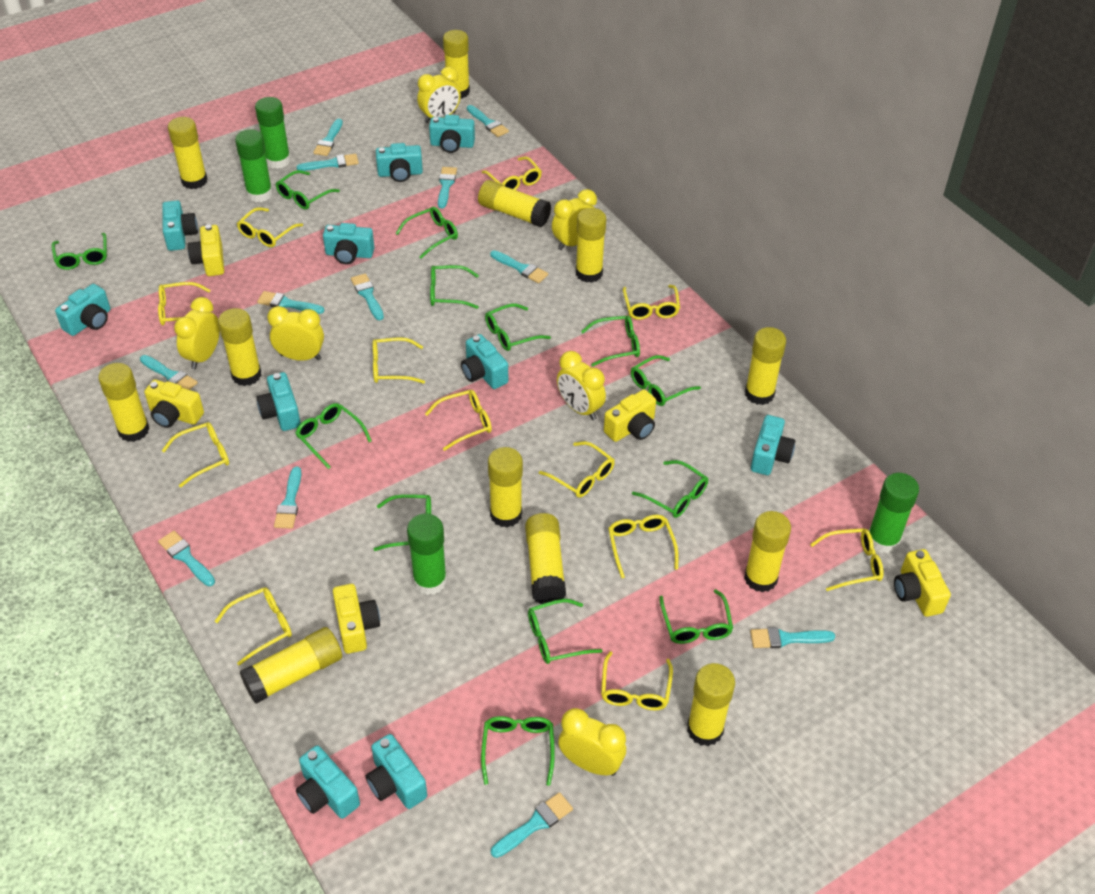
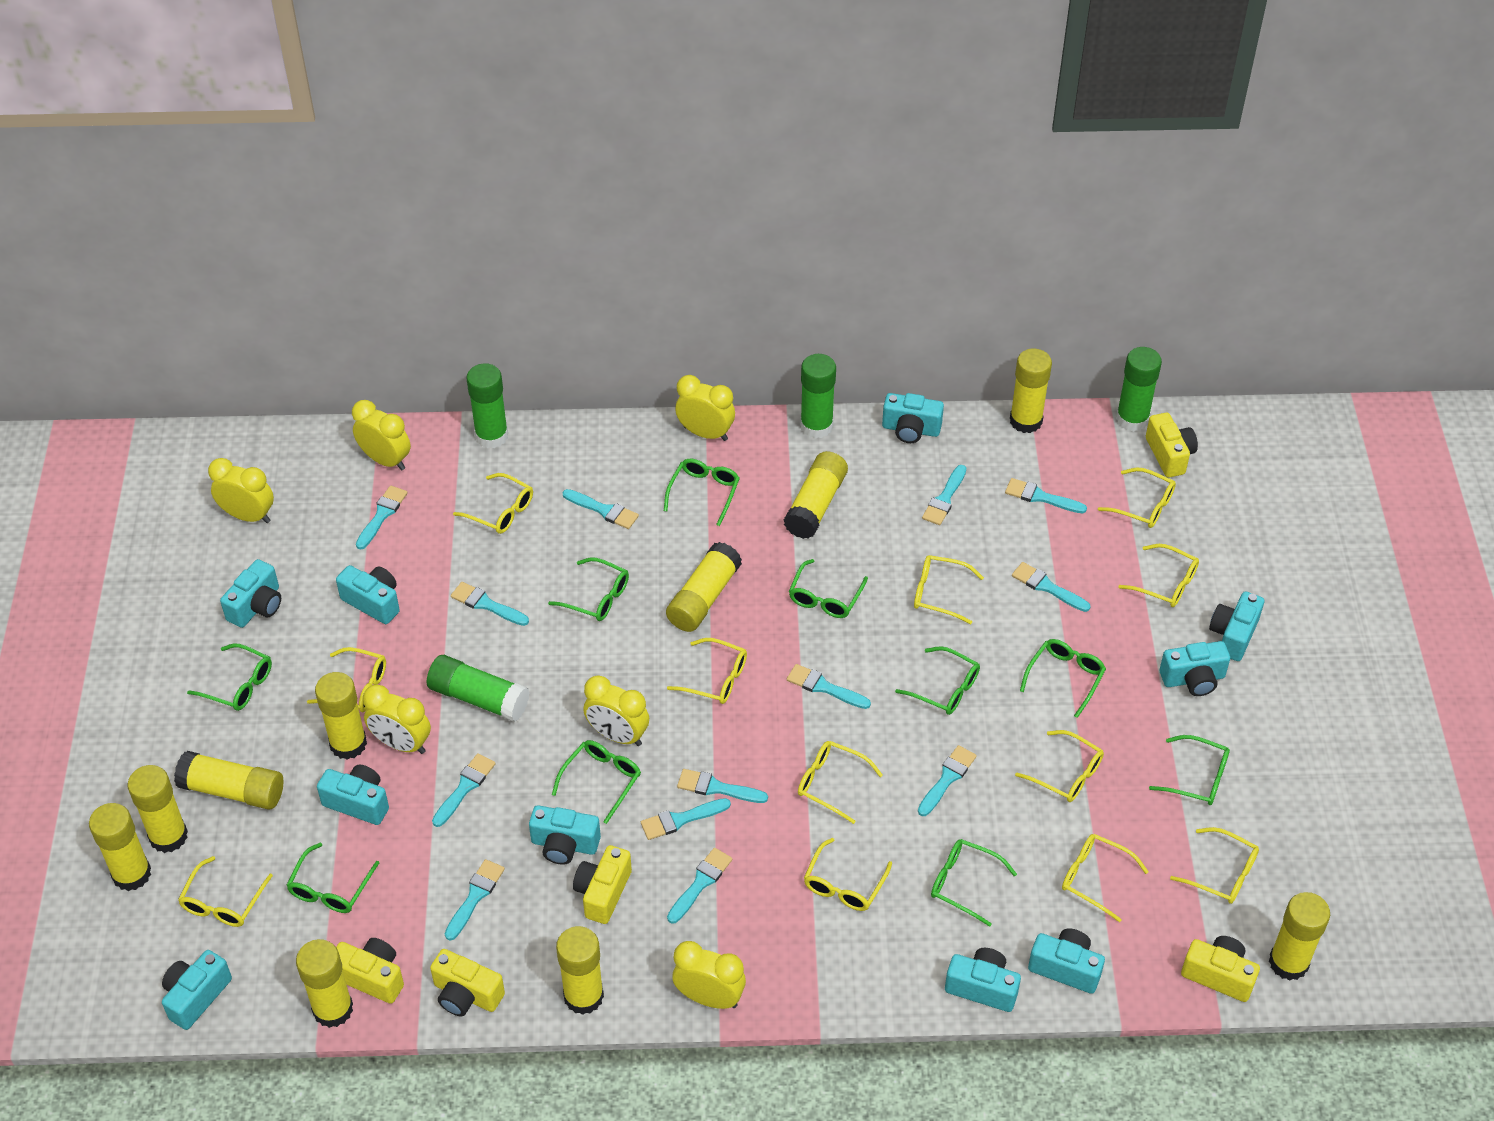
green glasses: 13 -> 10
turquoise brush: 12 -> 13
yellow glue stick: 12 -> 10

